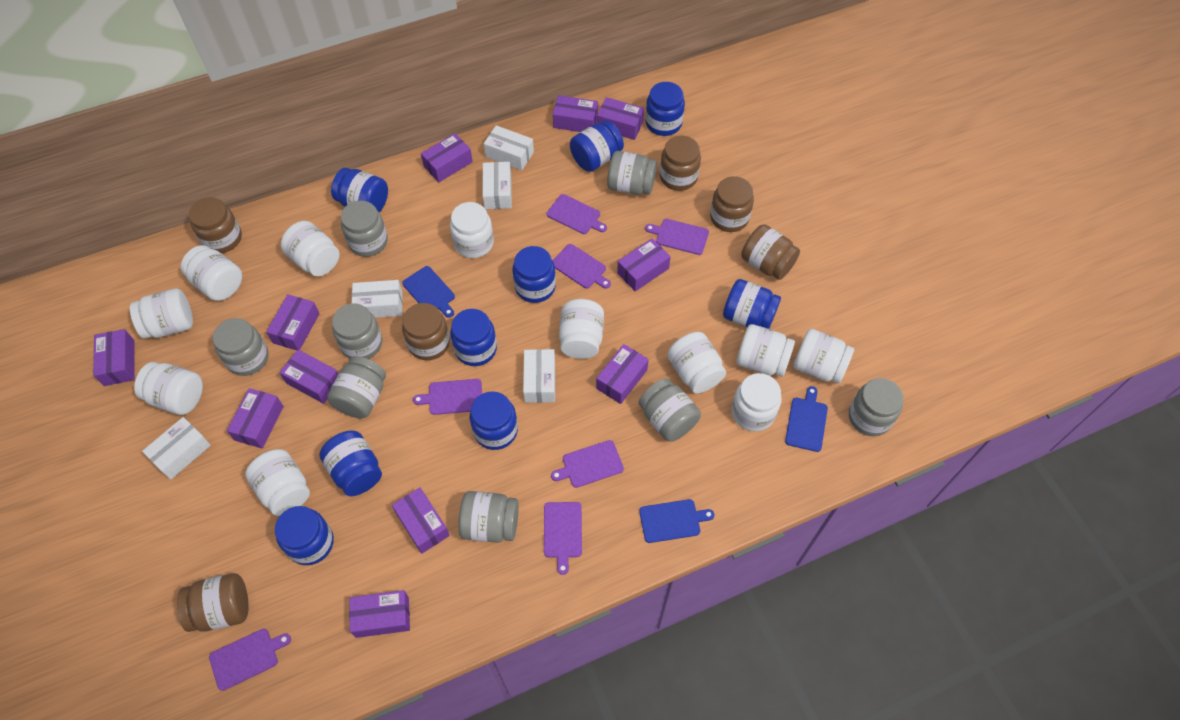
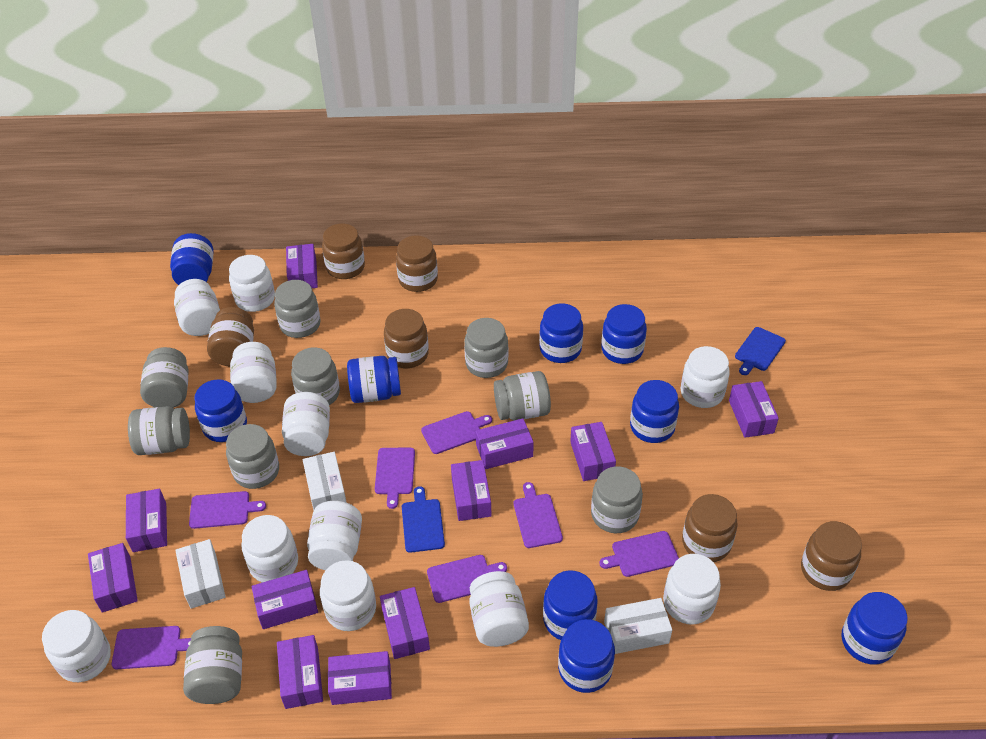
blue cutting board: 3 -> 2
grey jar: 8 -> 9
white box: 5 -> 3

